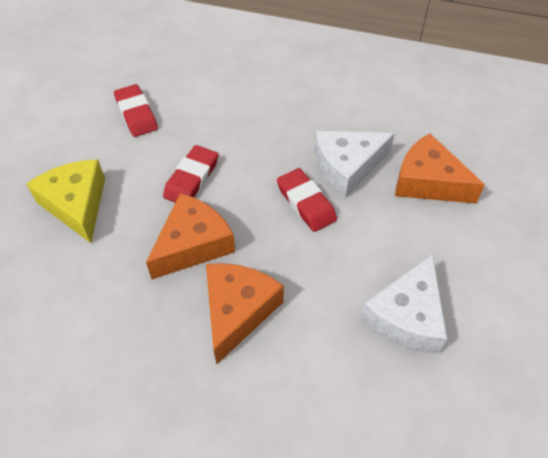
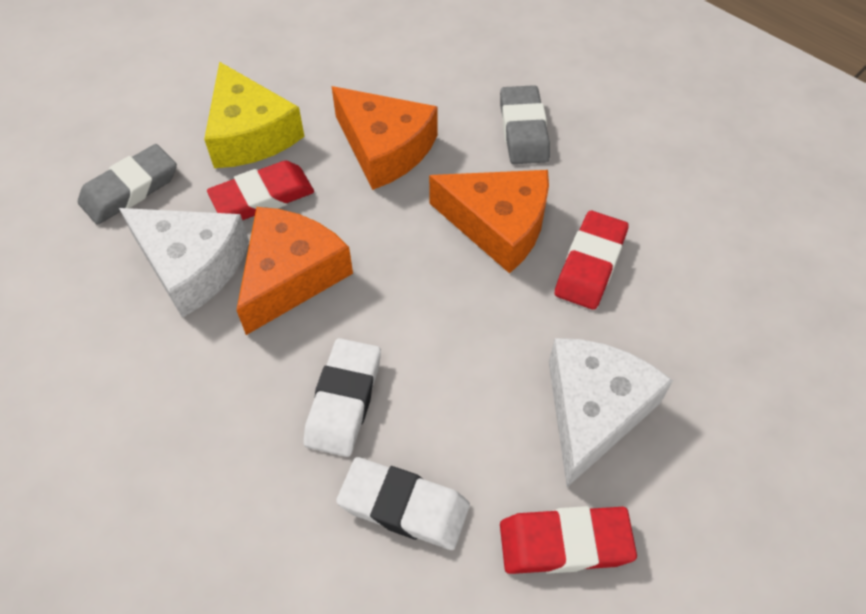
grey eraser: 0 -> 2
white eraser: 0 -> 2

